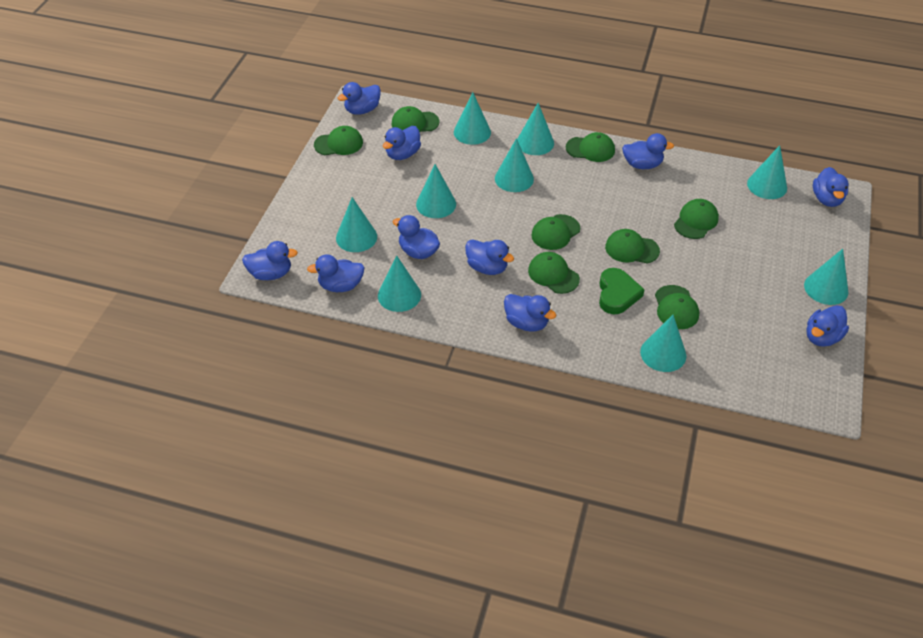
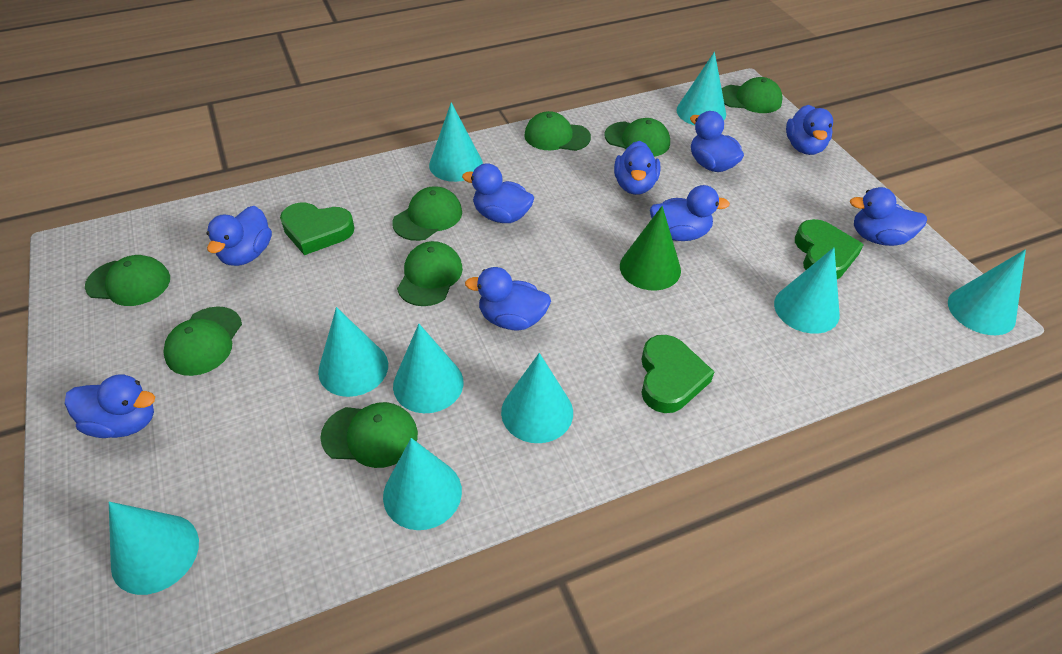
blue duck: 10 -> 9
green cone: 0 -> 1
green heart: 1 -> 3

